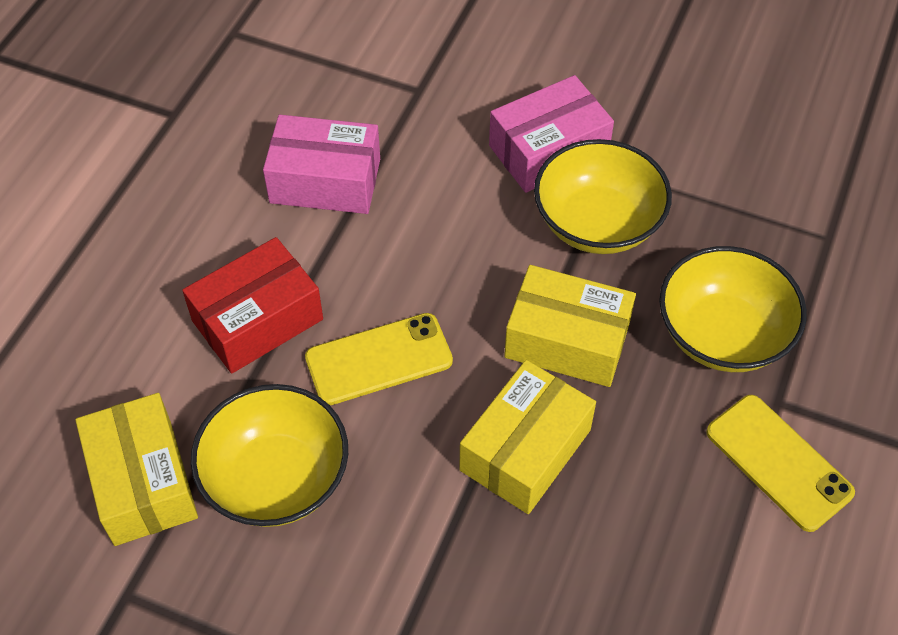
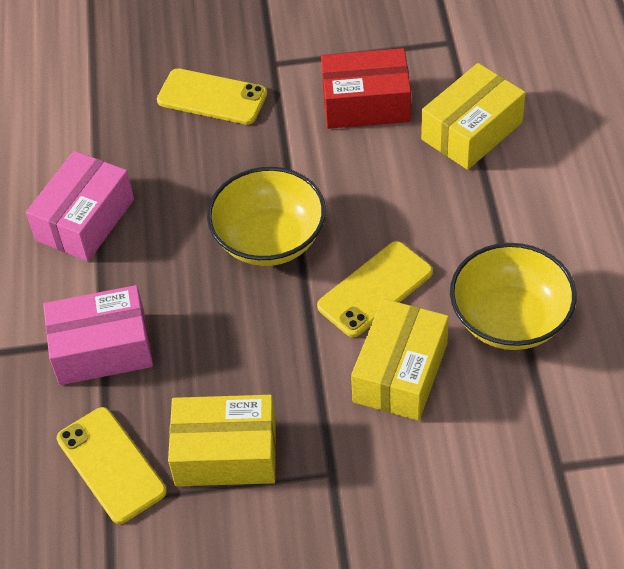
yellow bowl: 3 -> 2
yellow phone: 2 -> 3

